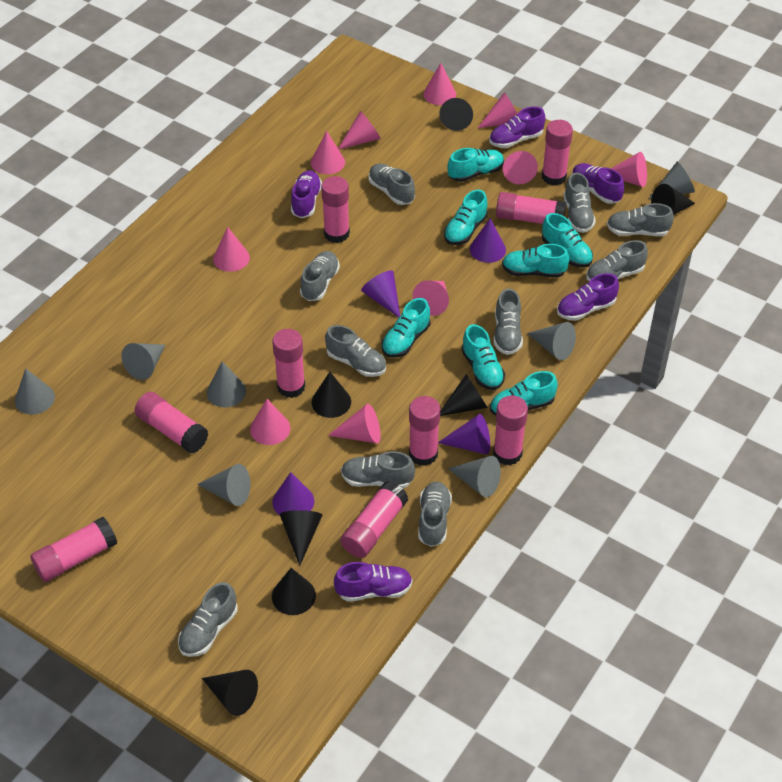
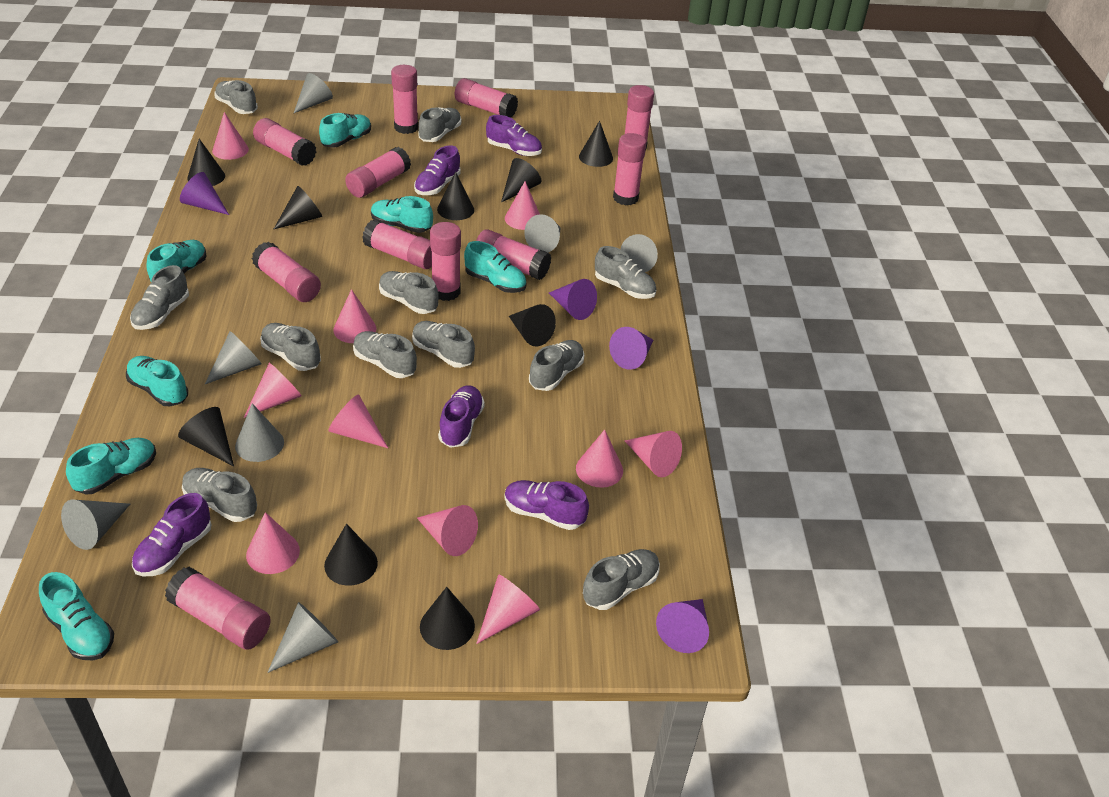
black cone: 7 -> 9
grey shoe: 10 -> 11
pink glue stick: 9 -> 11

